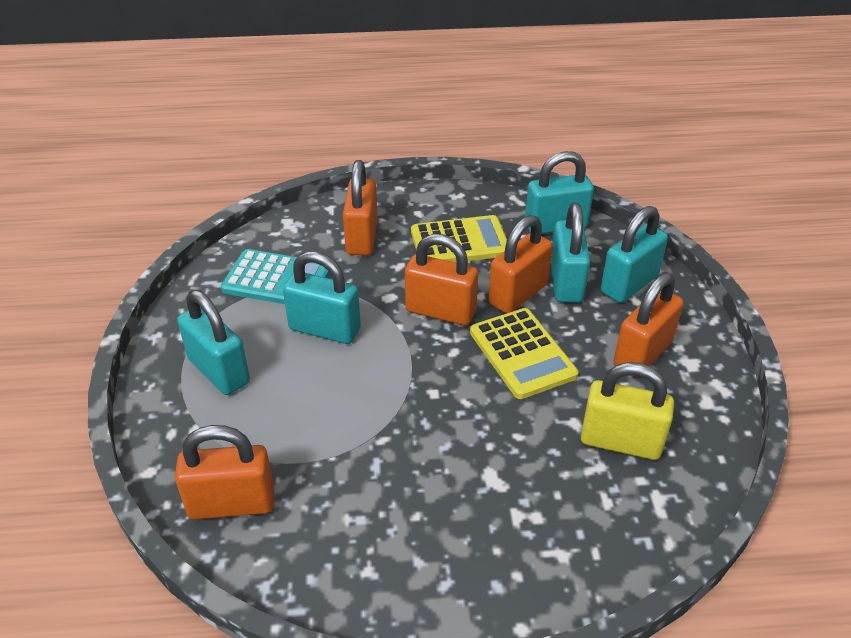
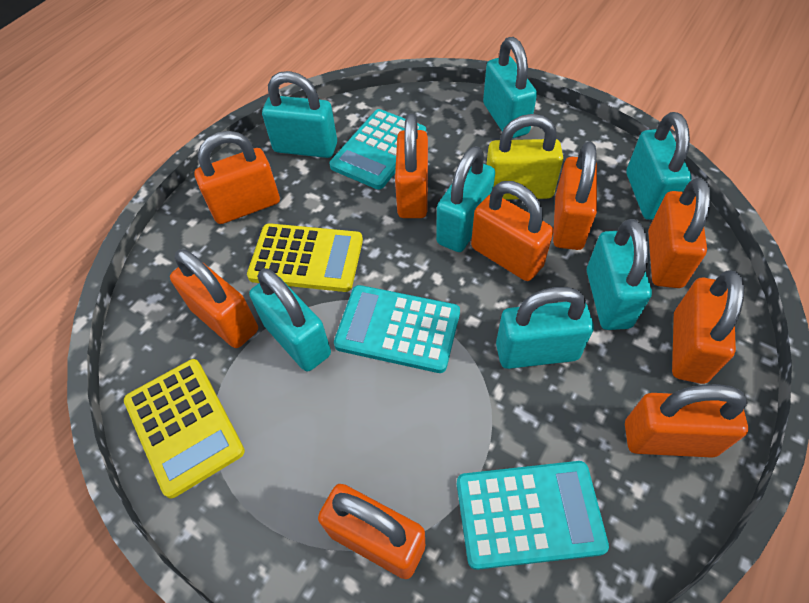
orange padlock: 5 -> 9
turquoise calculator: 1 -> 3
turquoise padlock: 5 -> 7

